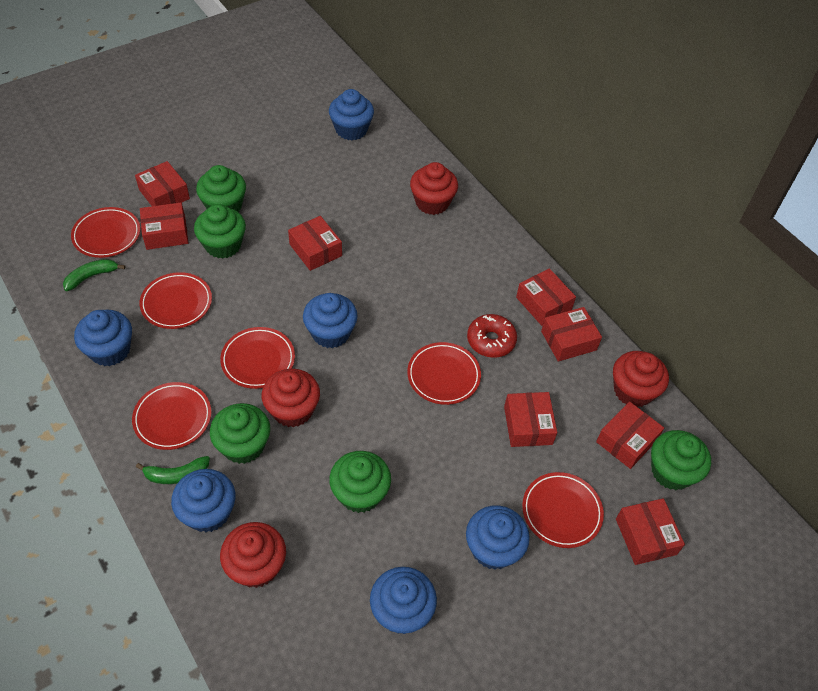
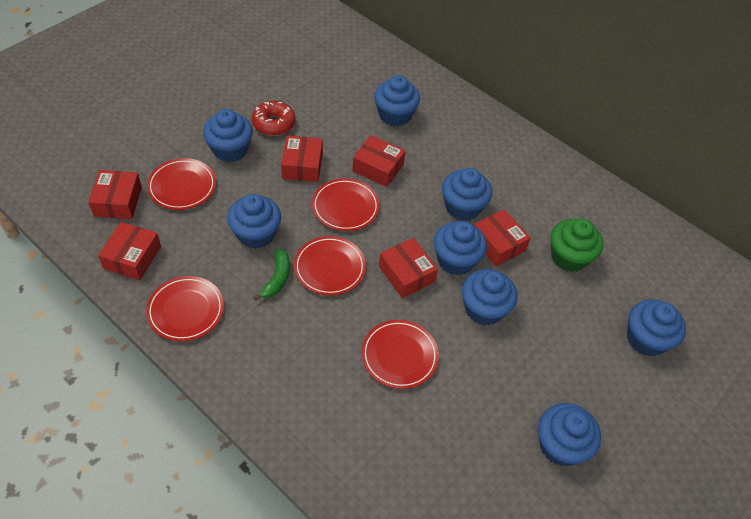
blue cupcake: 6 -> 8
green banana: 2 -> 1
green cupcake: 5 -> 1
red box: 8 -> 6
red cupcake: 4 -> 0
red plate: 6 -> 5

